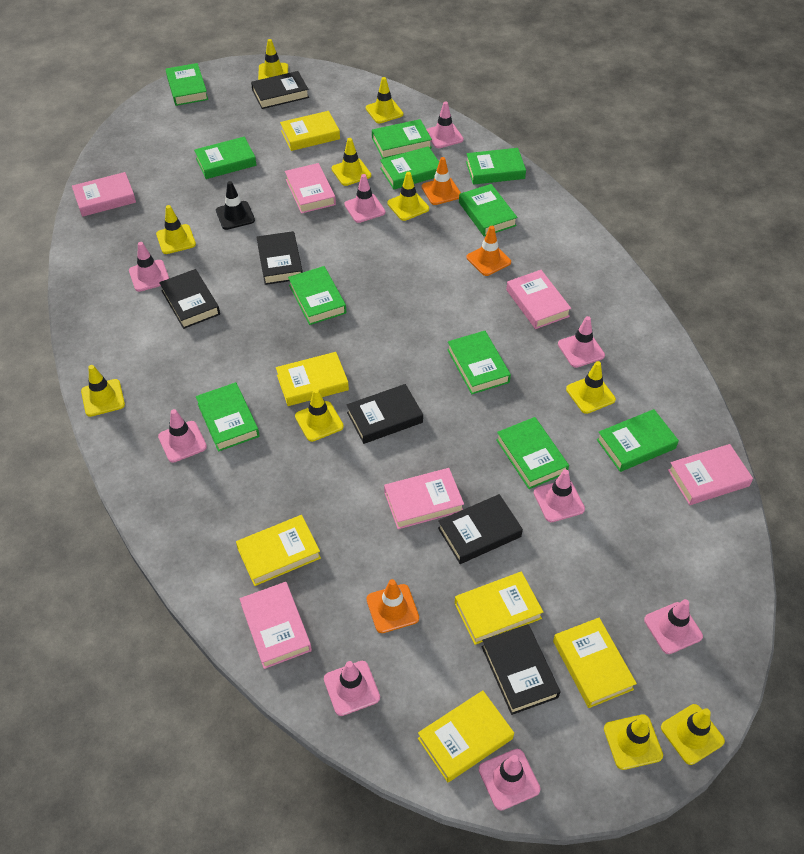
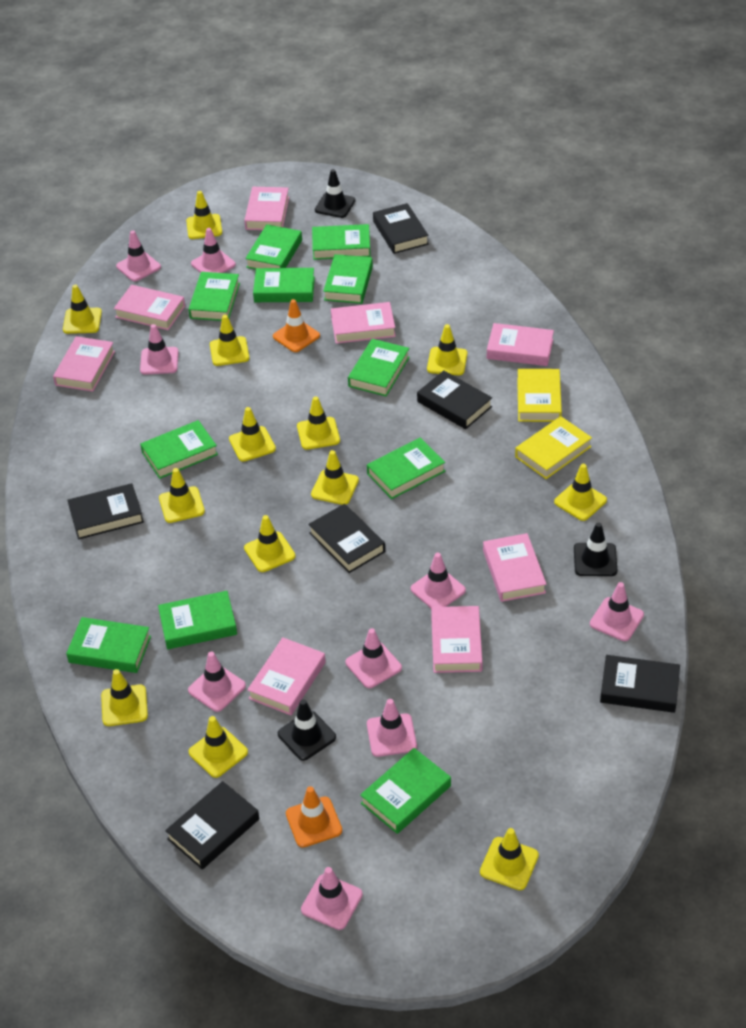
black traffic cone: 1 -> 3
orange traffic cone: 3 -> 2
pink book: 6 -> 8
yellow book: 6 -> 2
yellow traffic cone: 10 -> 13

